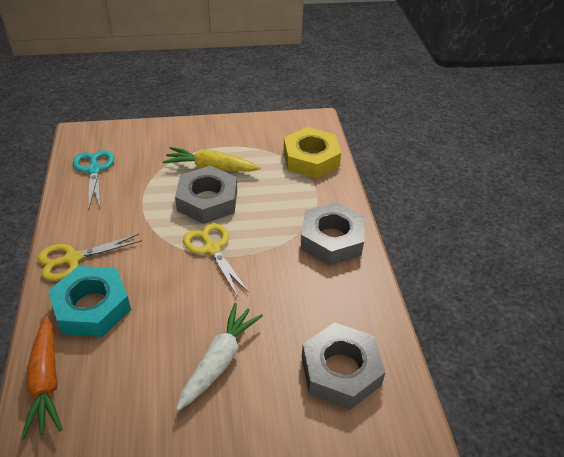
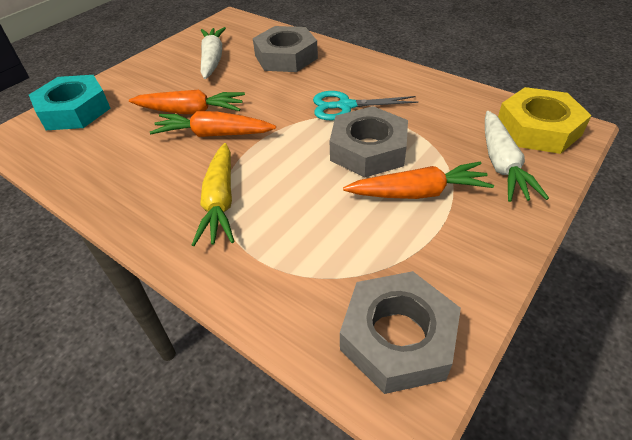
orange carrot: 1 -> 3
white carrot: 1 -> 2
yellow scissors: 2 -> 0

